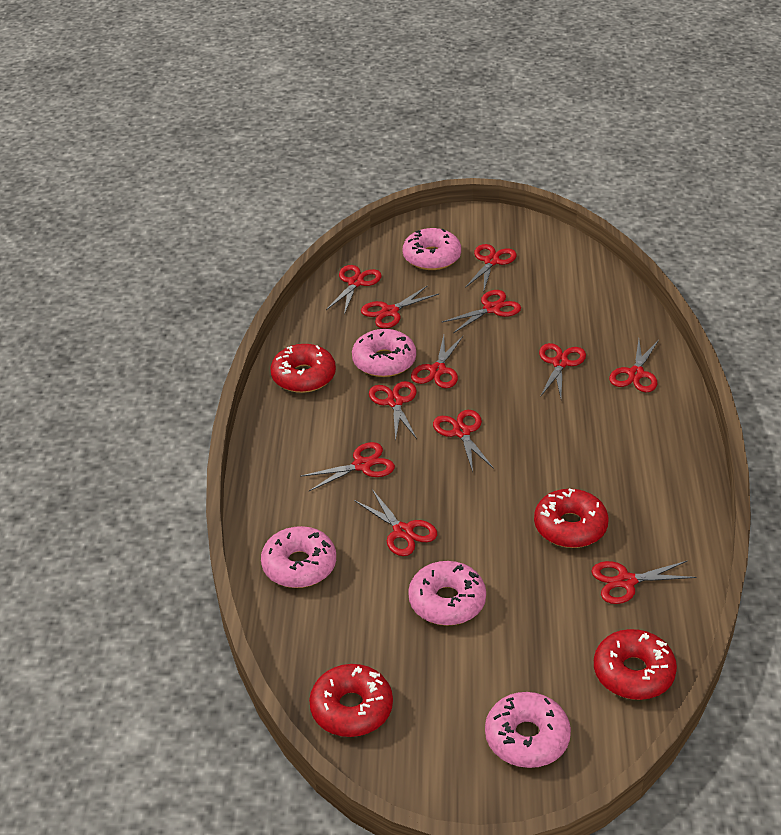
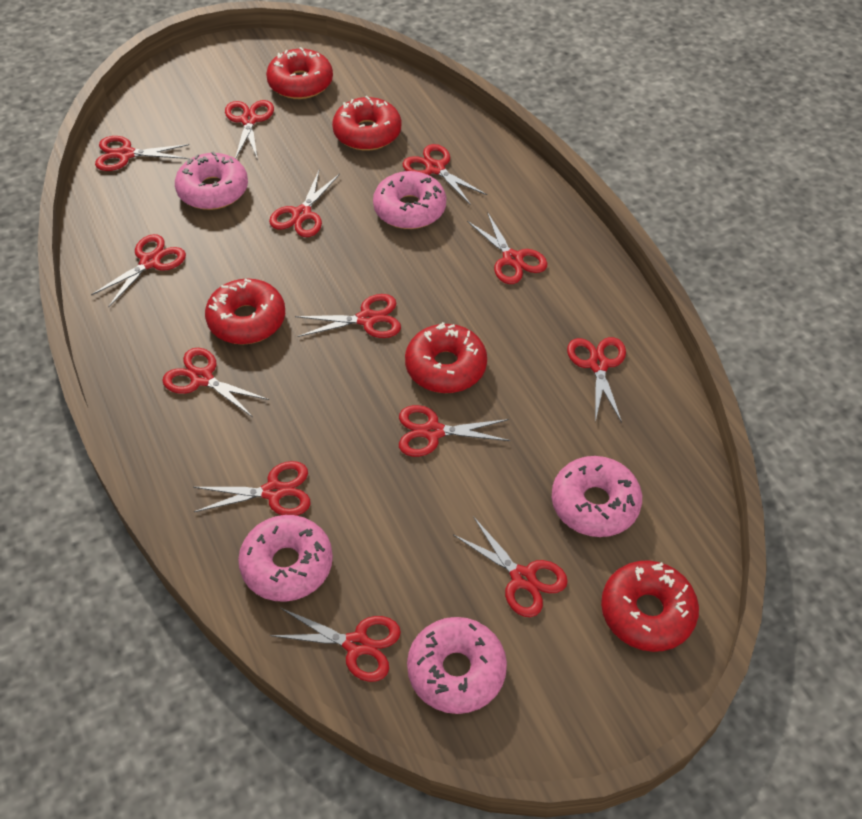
red donut: 4 -> 5
red scissors: 12 -> 13

